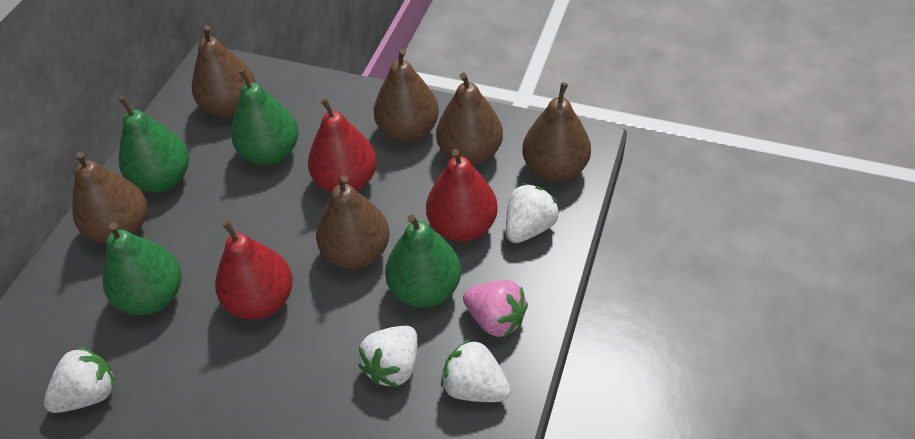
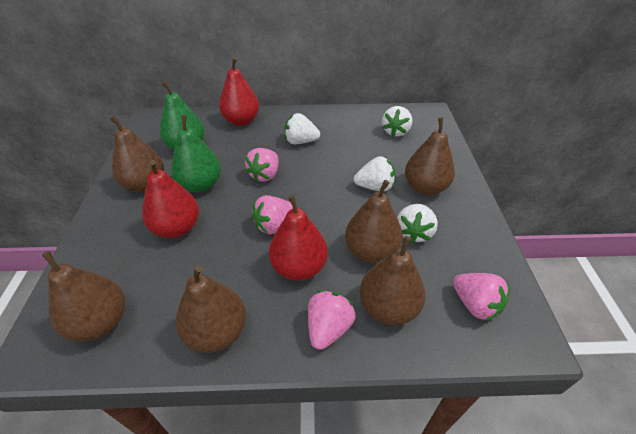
green pear: 4 -> 2
pink strawberry: 1 -> 4

